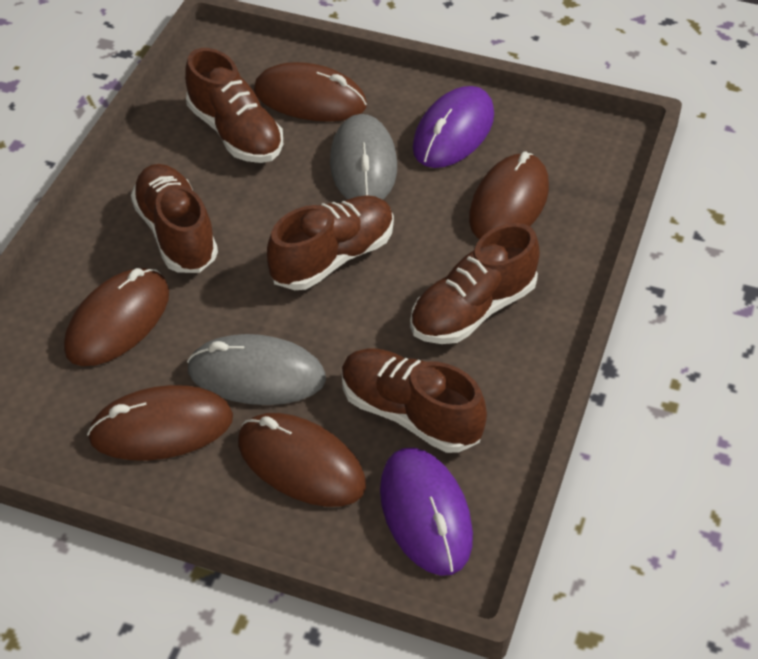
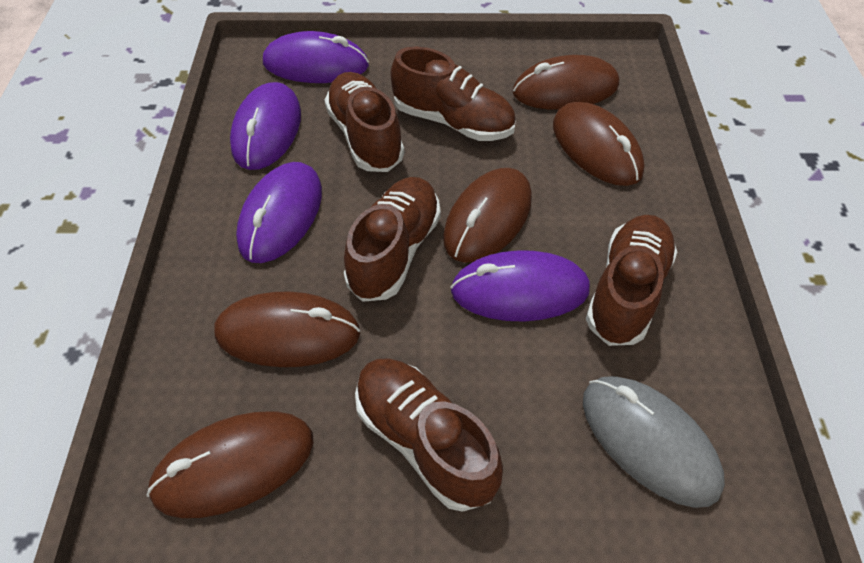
grey mouse: 2 -> 1
purple mouse: 2 -> 4

